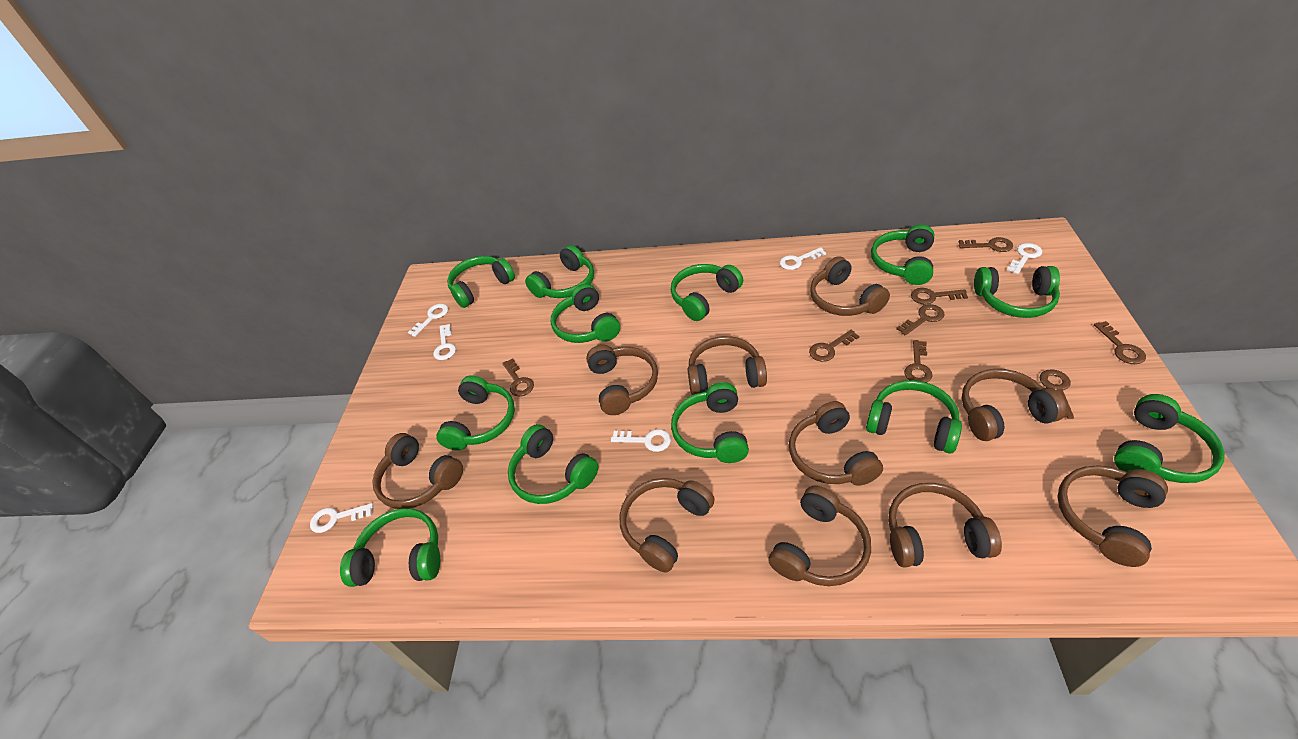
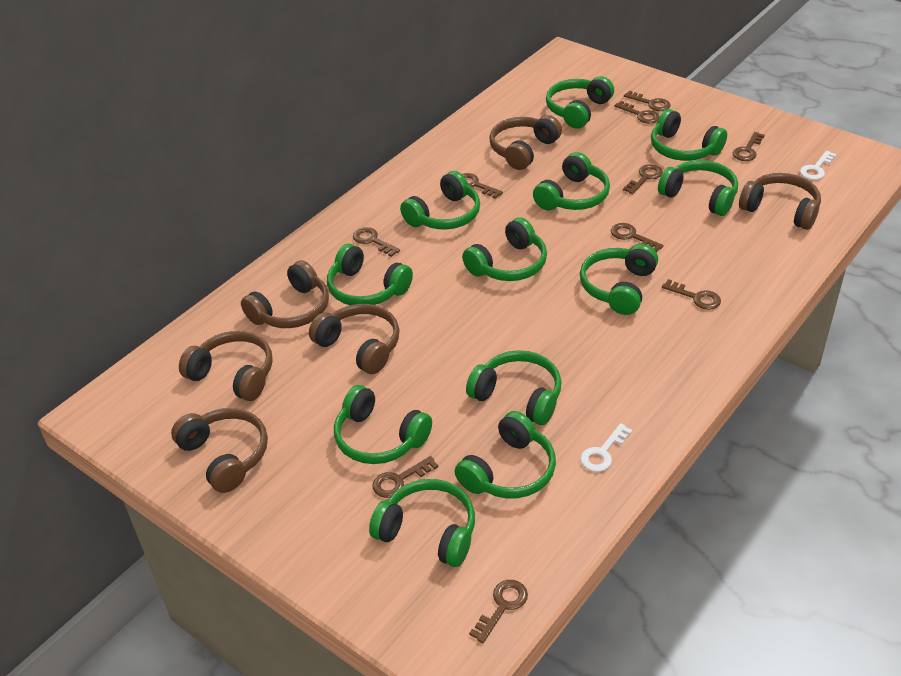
brown headphones: 10 -> 6
brown key: 8 -> 10
white key: 6 -> 2

